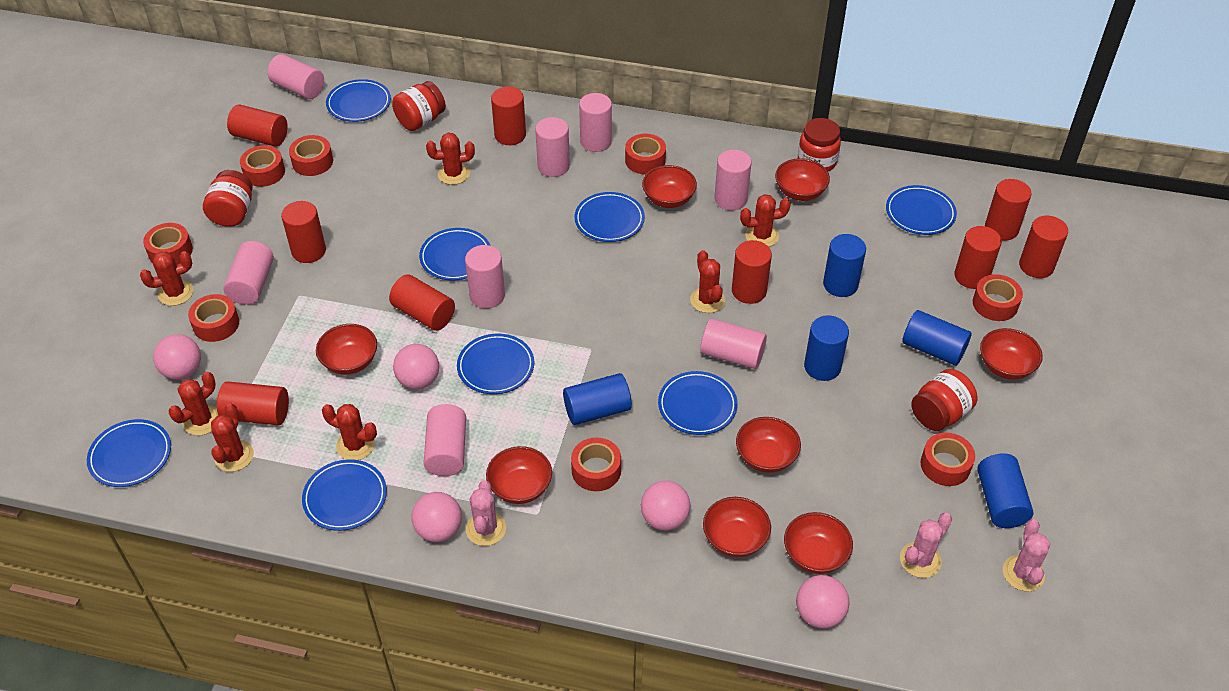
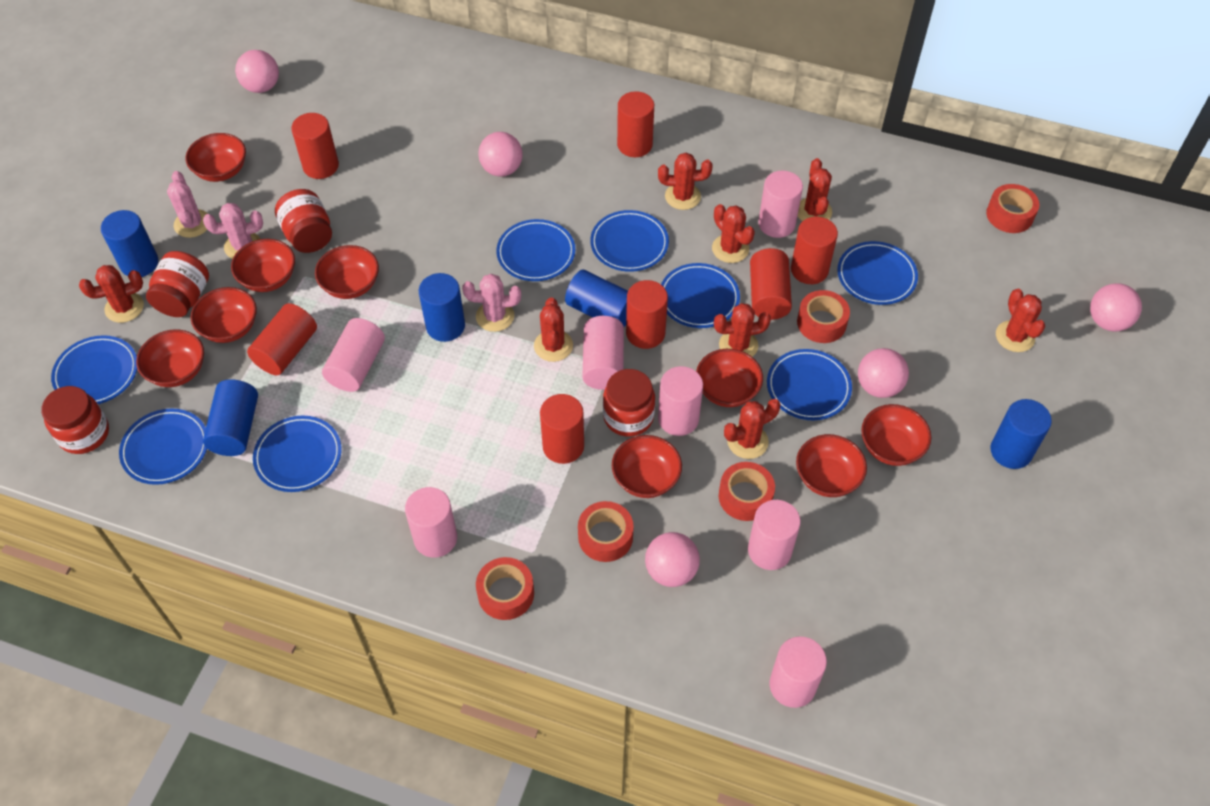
pink cylinder: 8 -> 7
red bowl: 8 -> 9
red cactus: 7 -> 8
red cylinder: 9 -> 7
red tape: 8 -> 5

